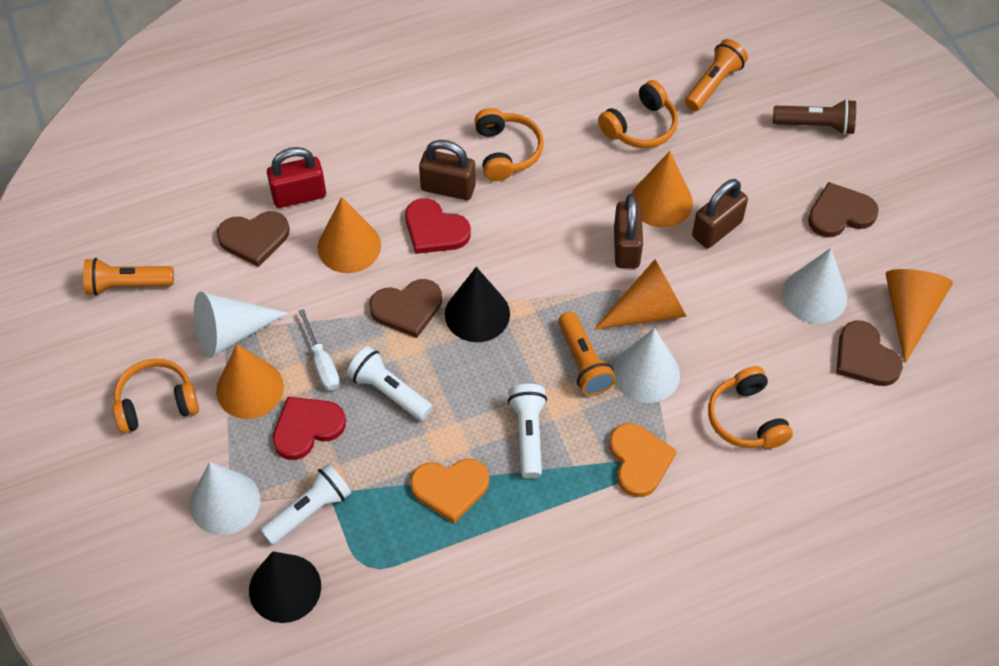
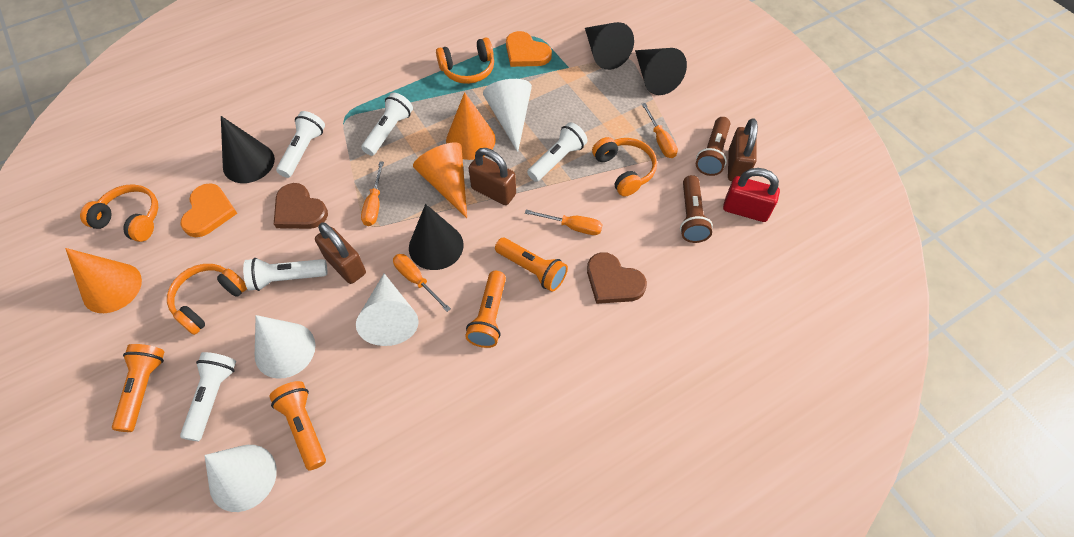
black cone: 2 -> 4
brown flashlight: 1 -> 2
brown heart: 4 -> 2
orange cone: 5 -> 3
orange flashlight: 3 -> 4
orange screwdriver: 0 -> 4
red heart: 2 -> 0
white flashlight: 3 -> 5
white screwdriver: 1 -> 0

